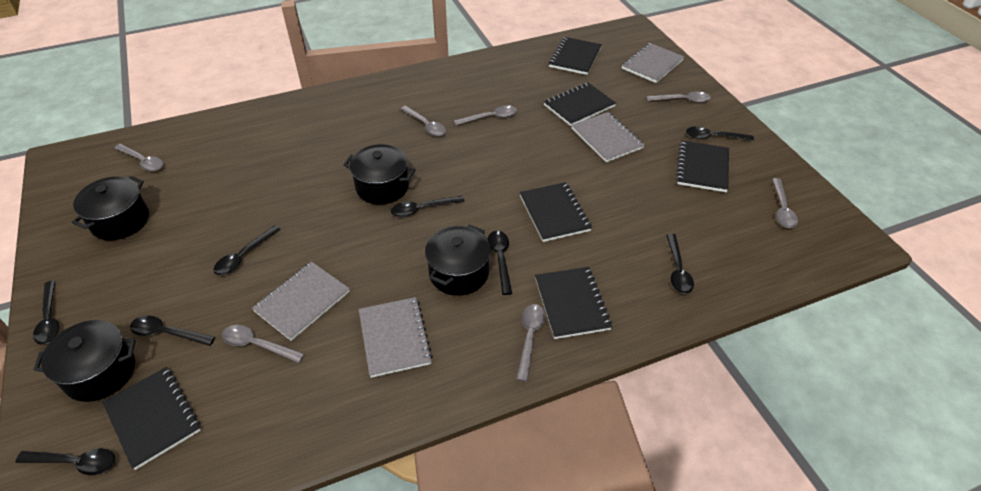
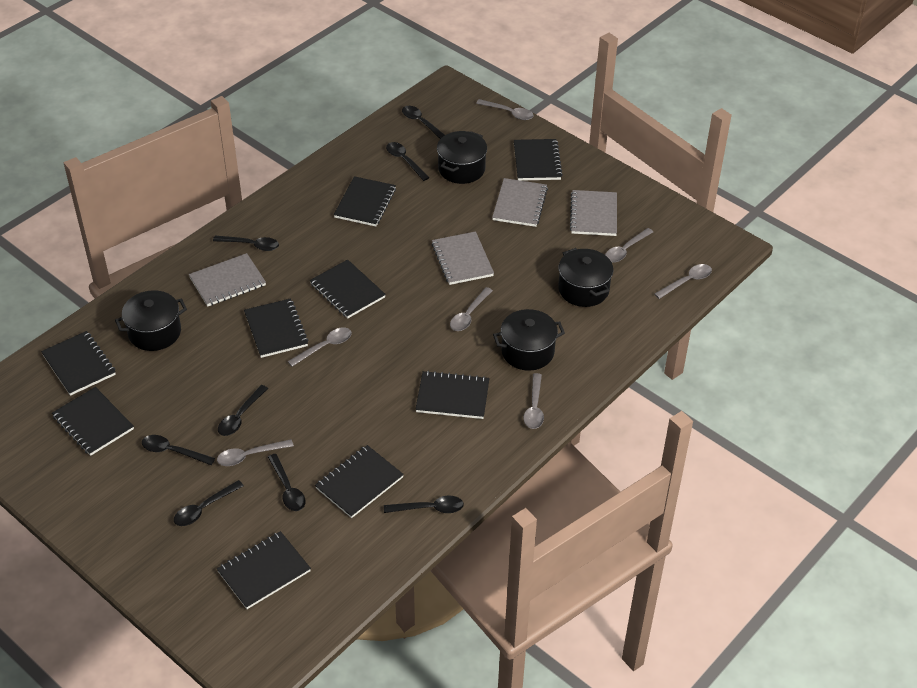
black notebook: 6 -> 9

